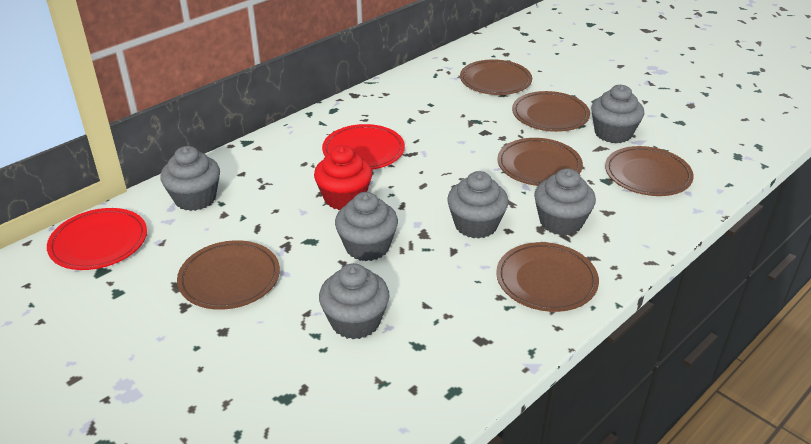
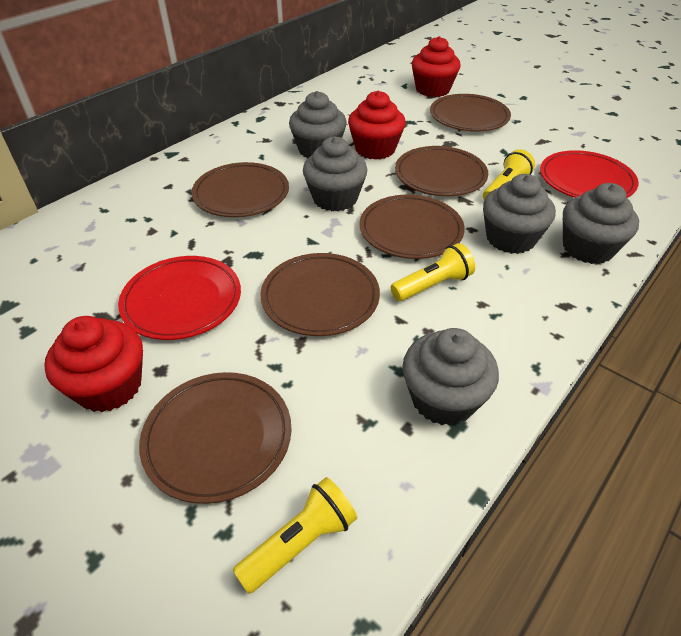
grey cupcake: 6 -> 5
red cupcake: 1 -> 3
yellow flashlight: 0 -> 3

